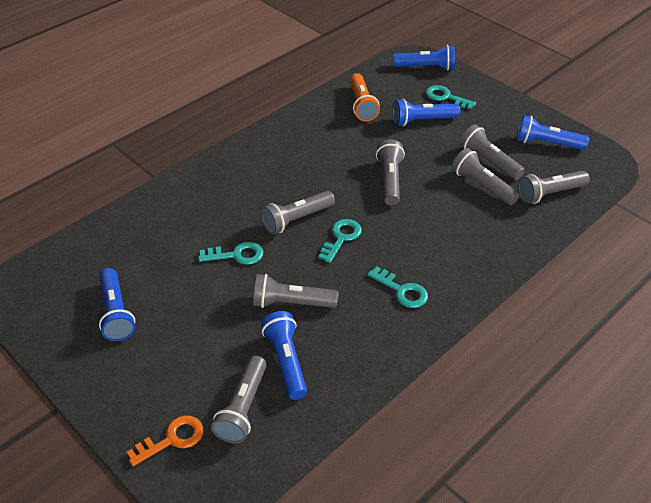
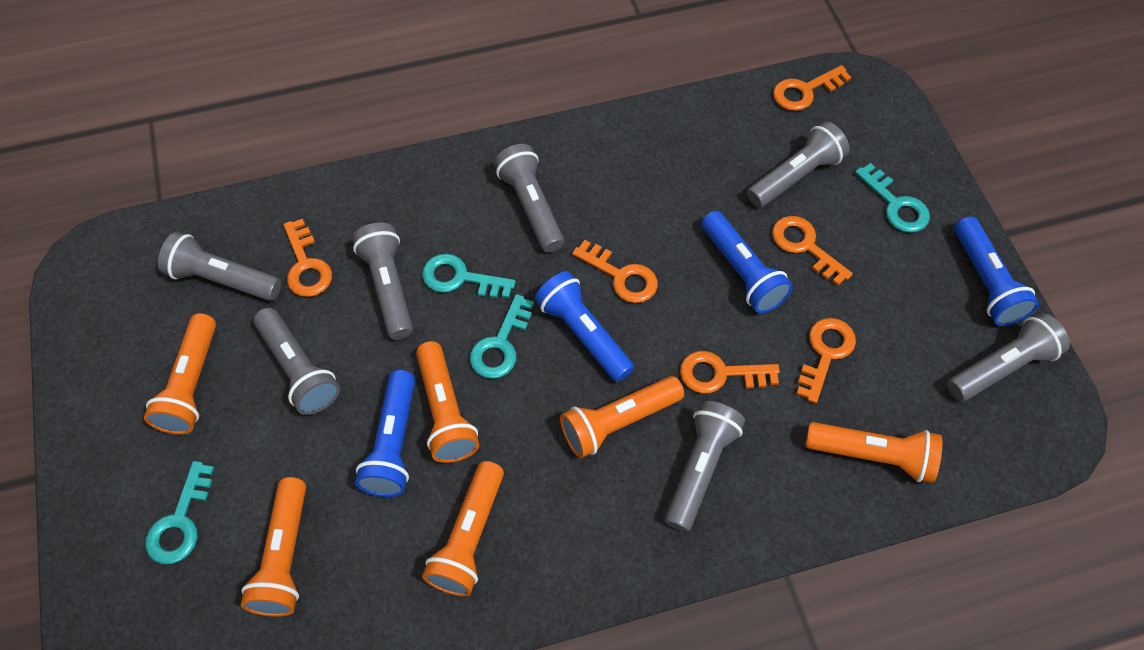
blue flashlight: 5 -> 4
orange flashlight: 1 -> 6
orange key: 1 -> 6

